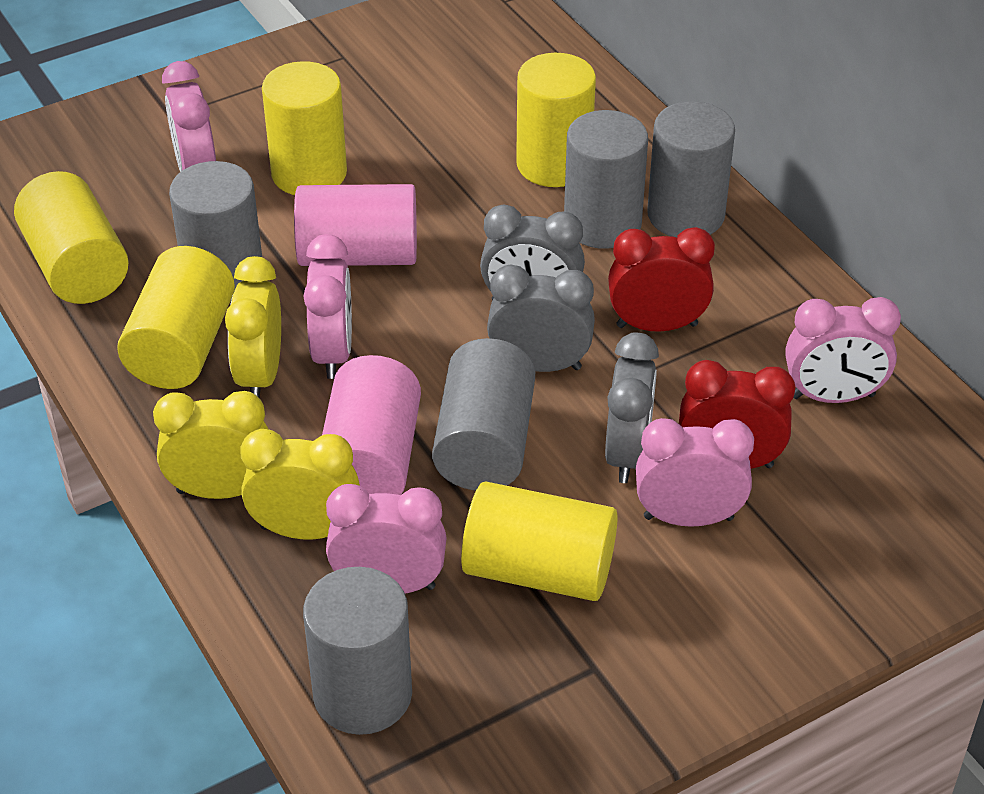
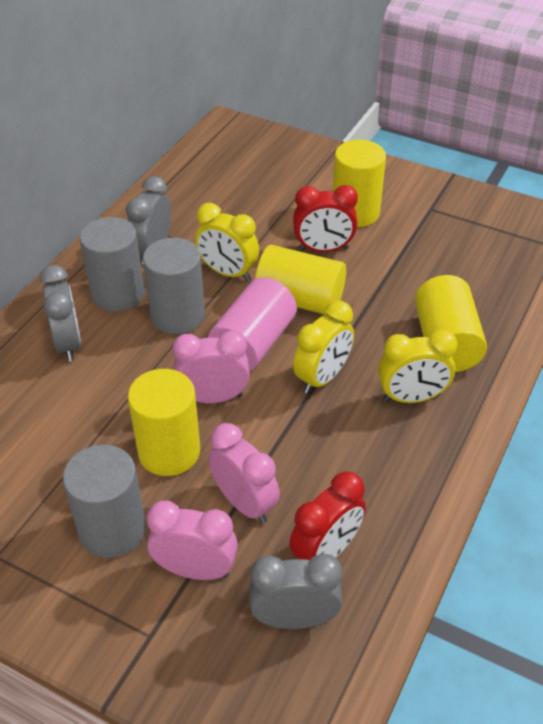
grey cylinder: 5 -> 3
pink clock: 5 -> 3
pink cylinder: 2 -> 1
yellow cylinder: 5 -> 4

